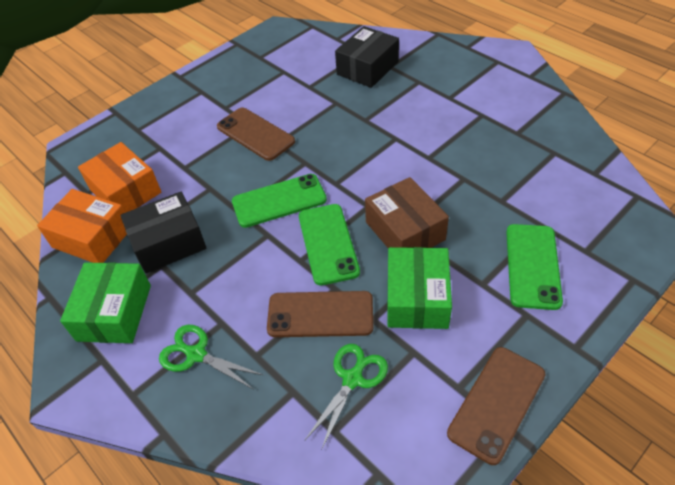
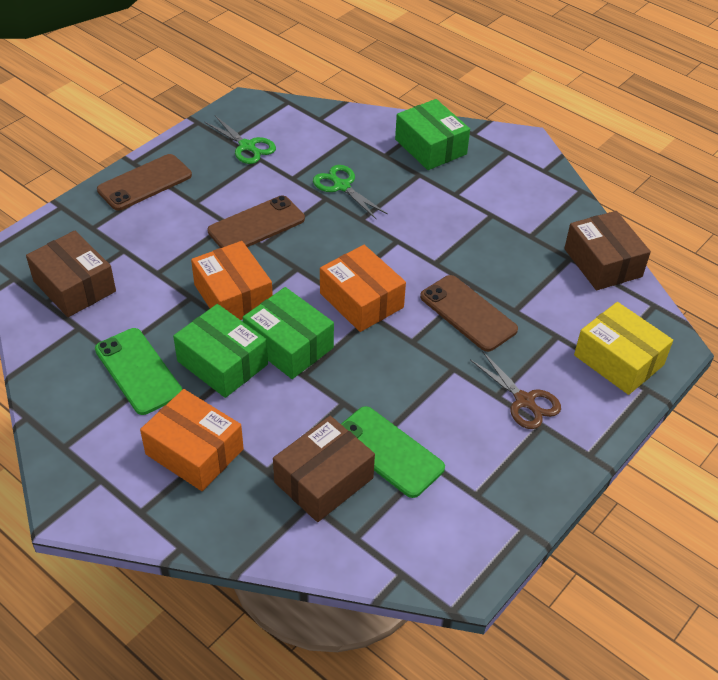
black box: 2 -> 0
brown box: 1 -> 3
brown scissors: 0 -> 1
green box: 2 -> 3
green phone: 3 -> 2
orange box: 2 -> 3
yellow box: 0 -> 1

